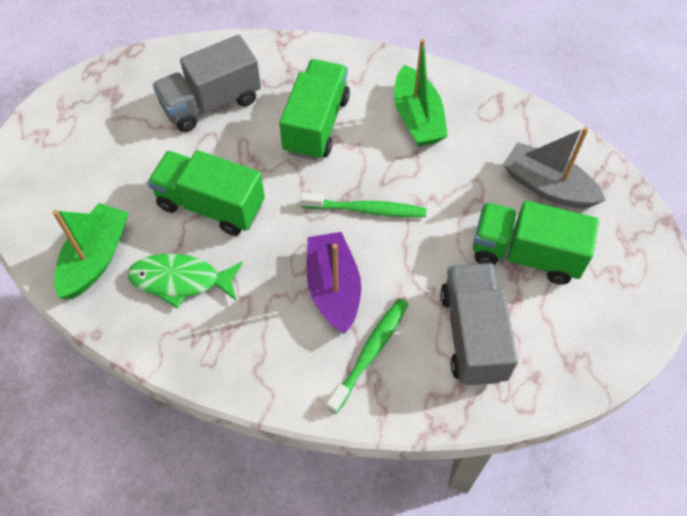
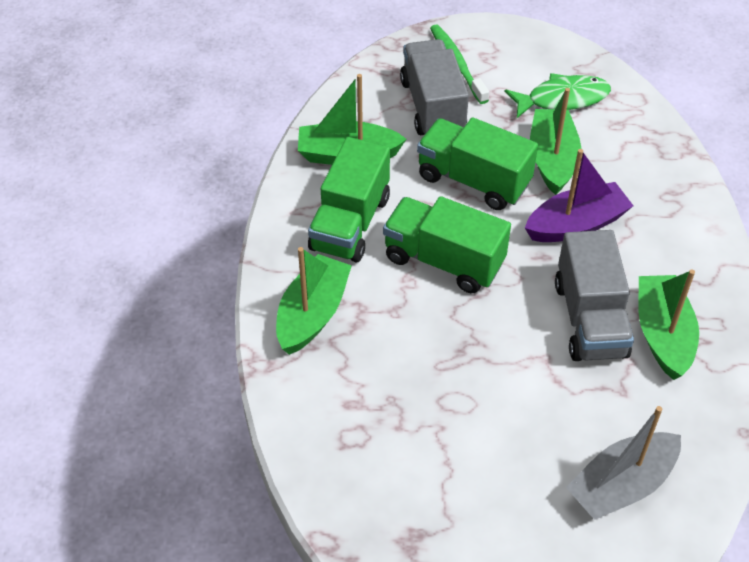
green boat: 2 -> 4
green toothbrush: 2 -> 1

